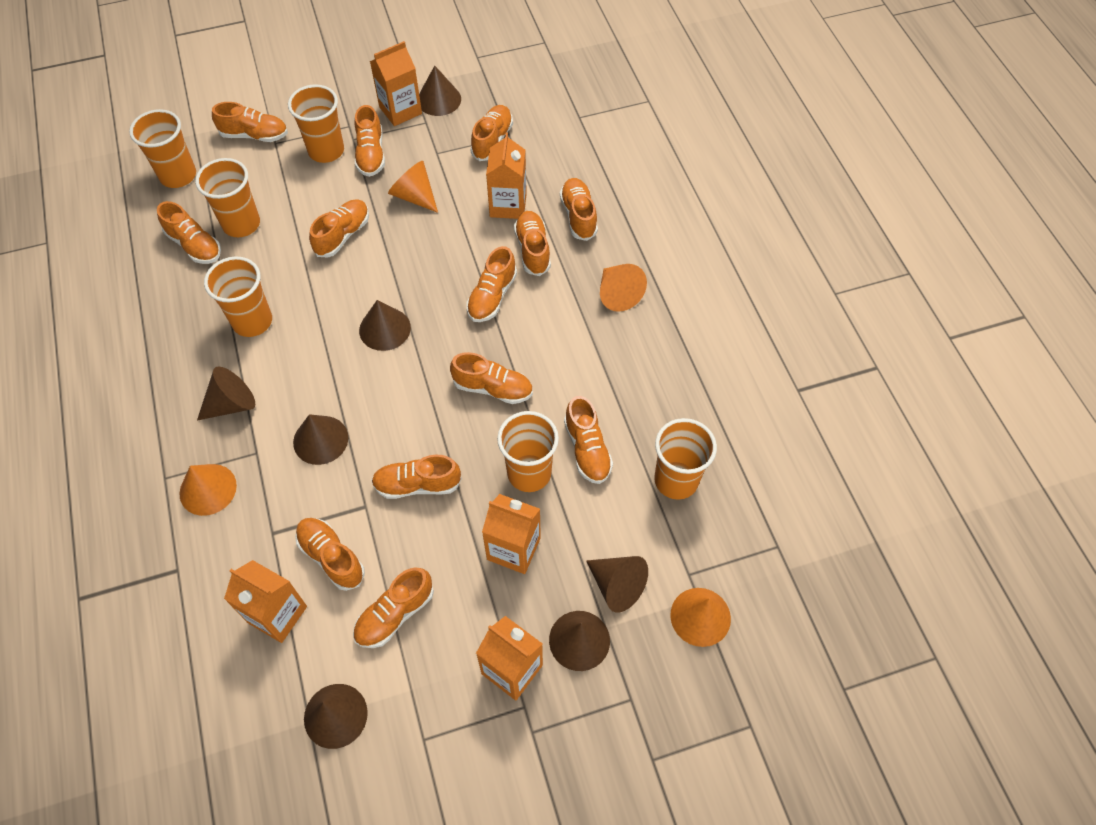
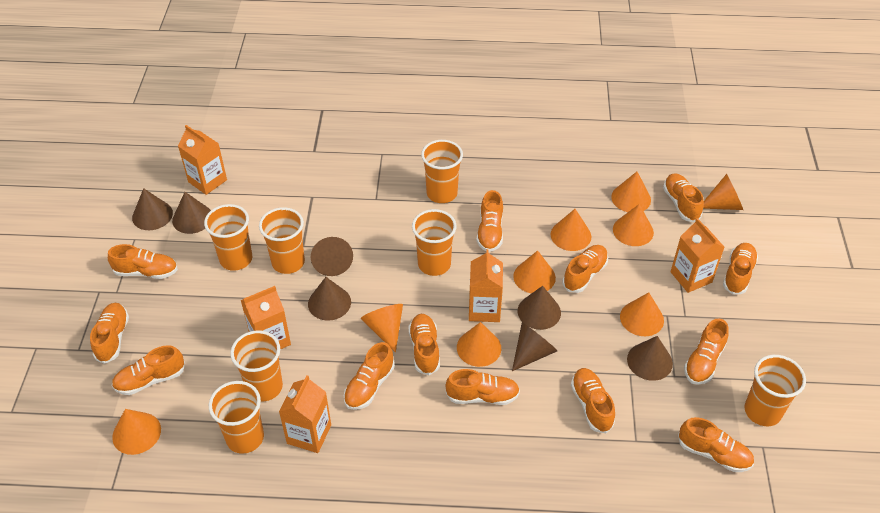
orange cone: 4 -> 9
orange cup: 6 -> 7

